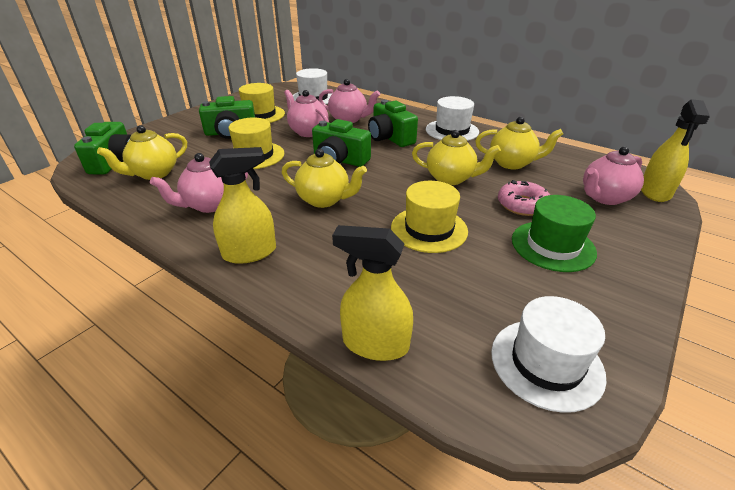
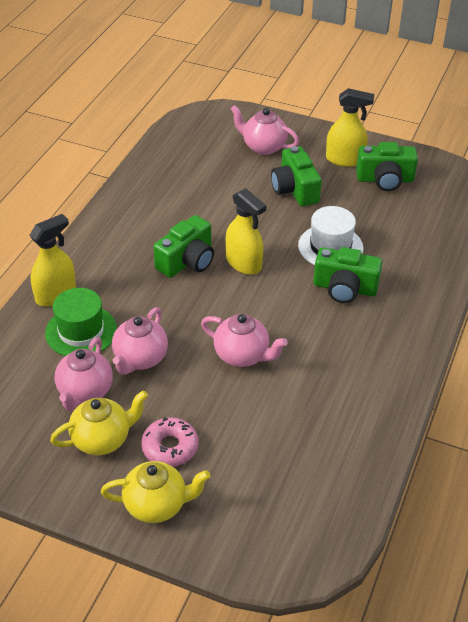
white hat: 3 -> 1
yellow hat: 3 -> 0
yellow teapot: 4 -> 2

